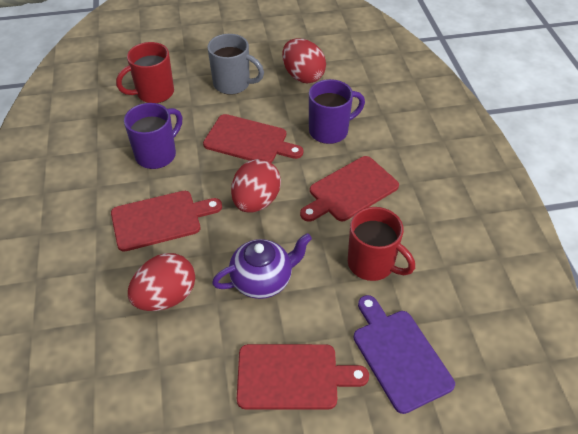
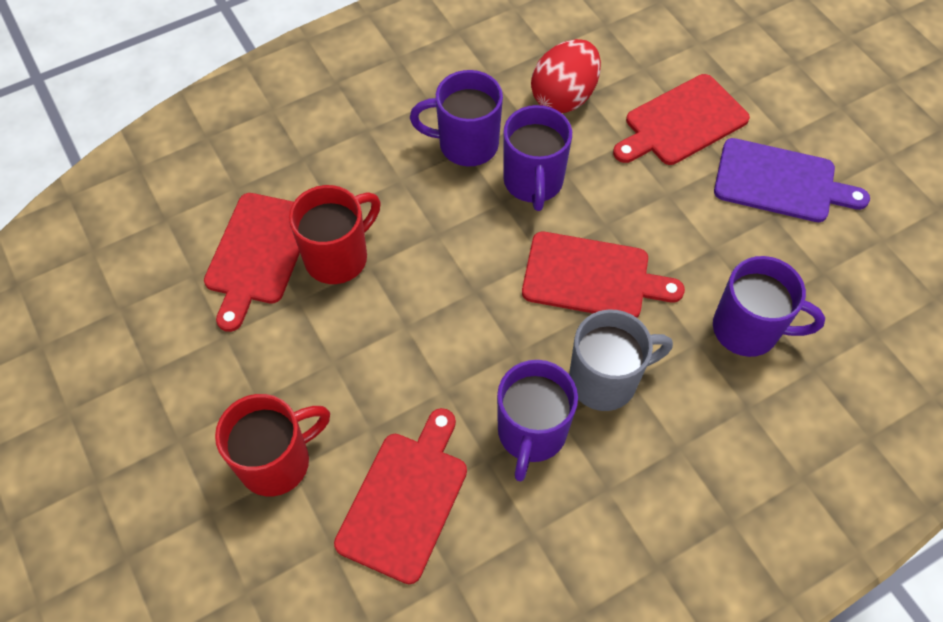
purple mug: 2 -> 4
purple teapot: 1 -> 0
red egg: 3 -> 1

